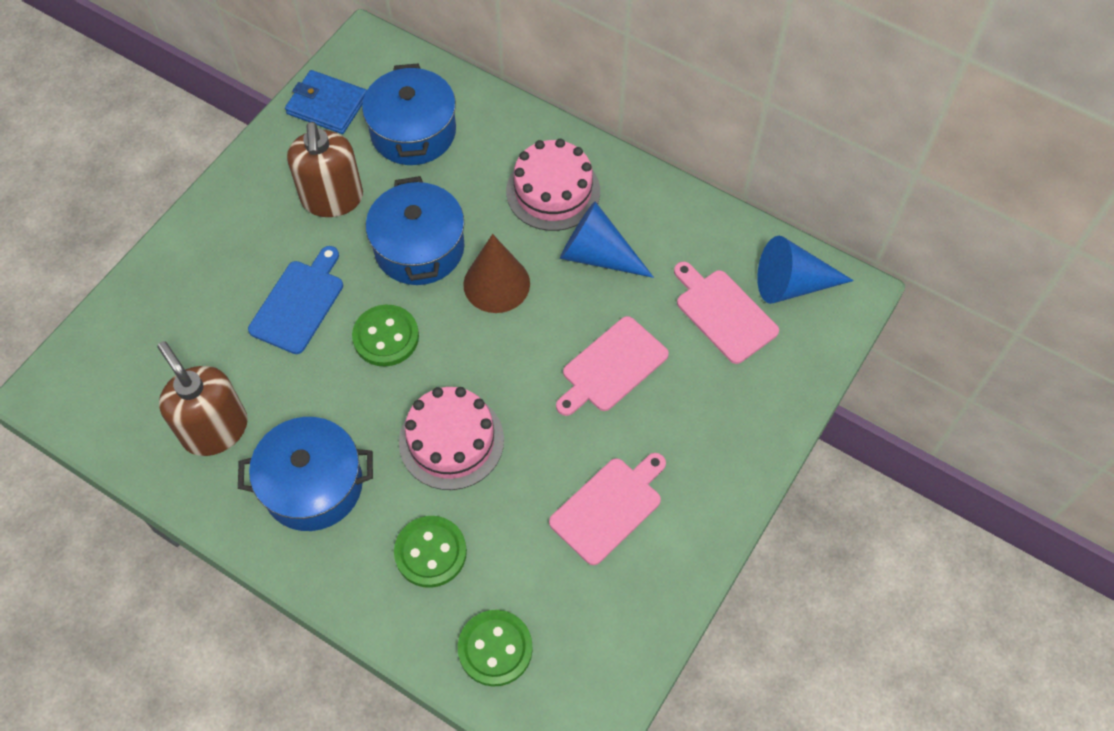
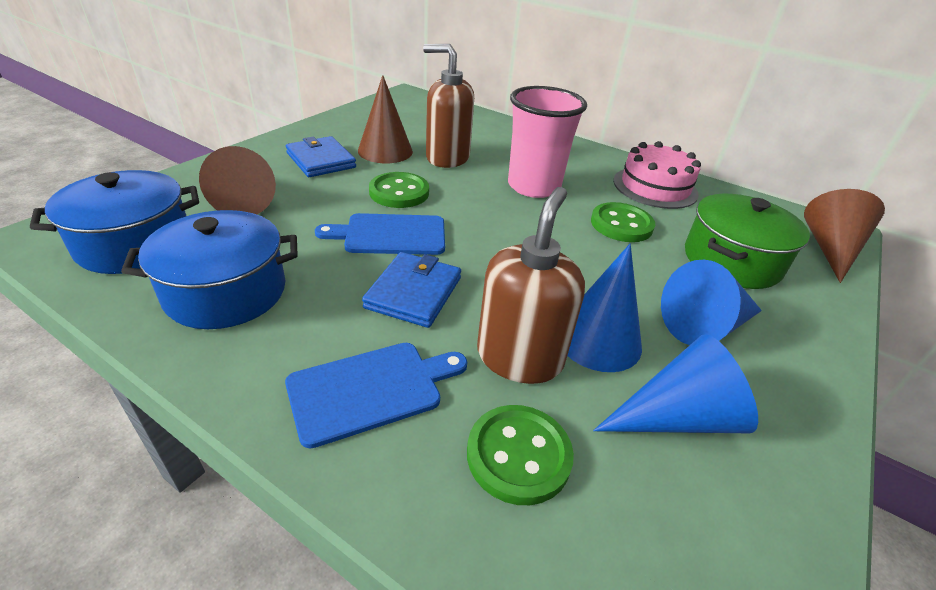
blue cone: 2 -> 3
blue cutting board: 1 -> 2
blue pot: 3 -> 2
blue wallet: 1 -> 2
brown cone: 1 -> 3
green pot: 0 -> 1
pink cake: 2 -> 1
pink cup: 0 -> 1
pink cutting board: 3 -> 0

